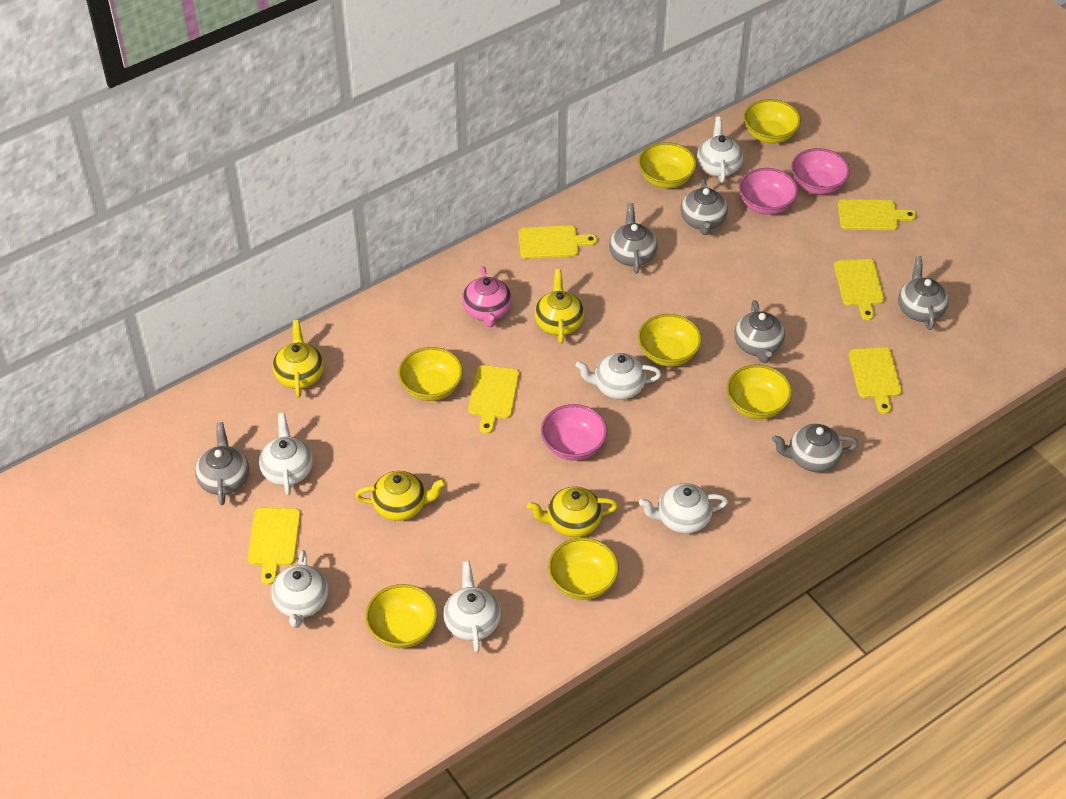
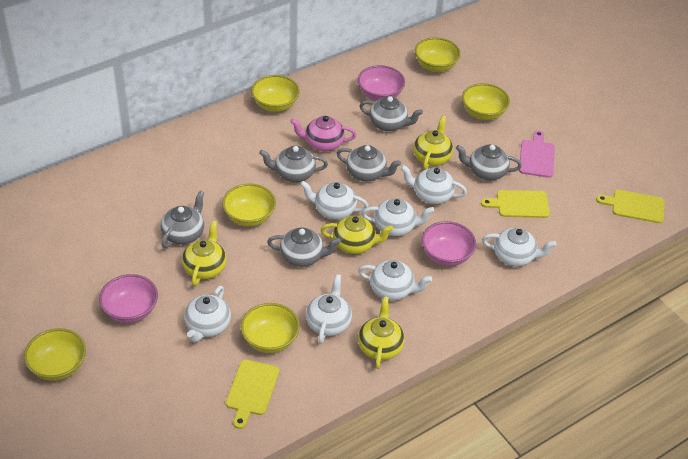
pink cutting board: 0 -> 1
white teapot: 6 -> 7
yellow bowl: 7 -> 6
yellow cutting board: 6 -> 3

